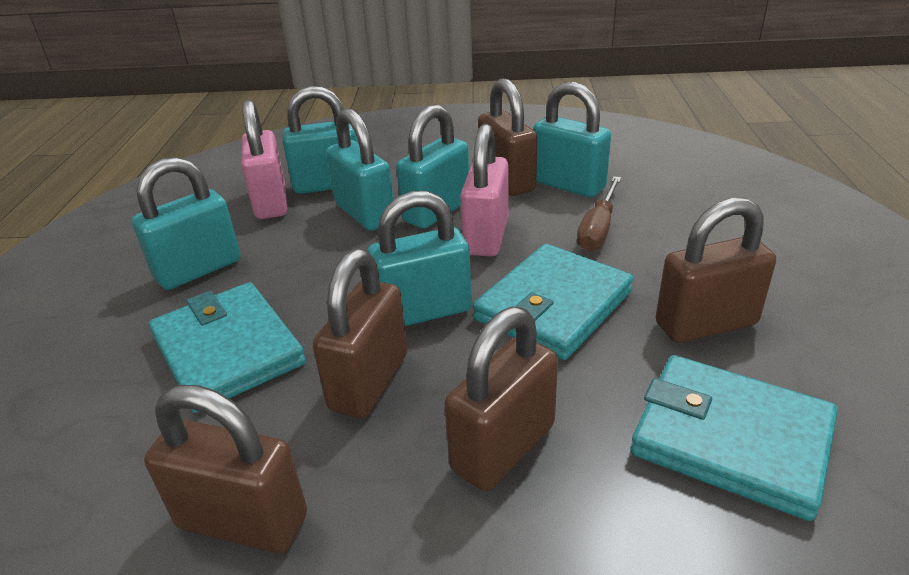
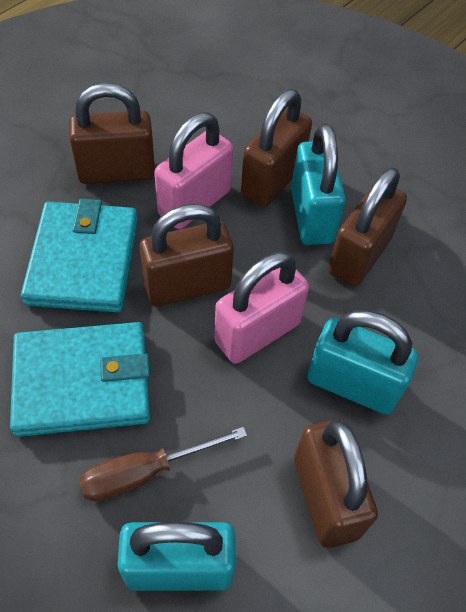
turquoise padlock: 6 -> 3
turquoise wallet: 3 -> 2

